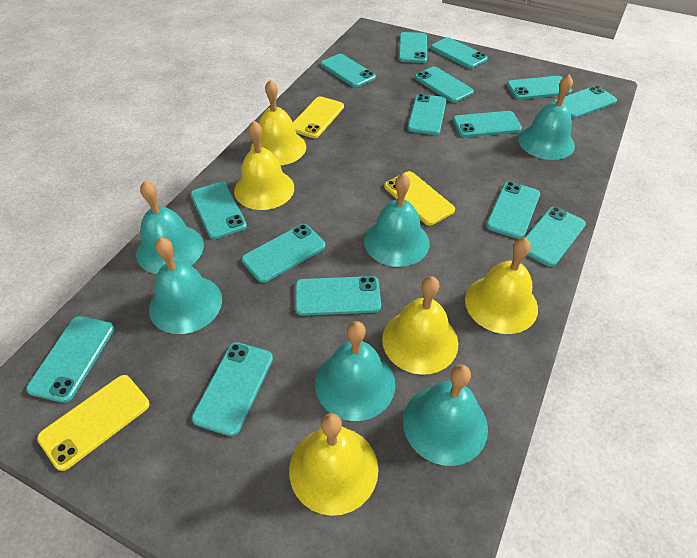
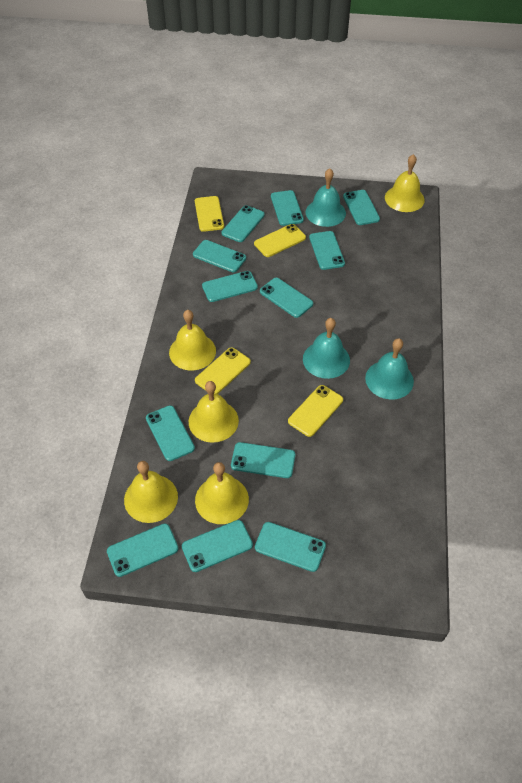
turquoise bell: 6 -> 3
turquoise phone: 15 -> 12
yellow phone: 3 -> 4

